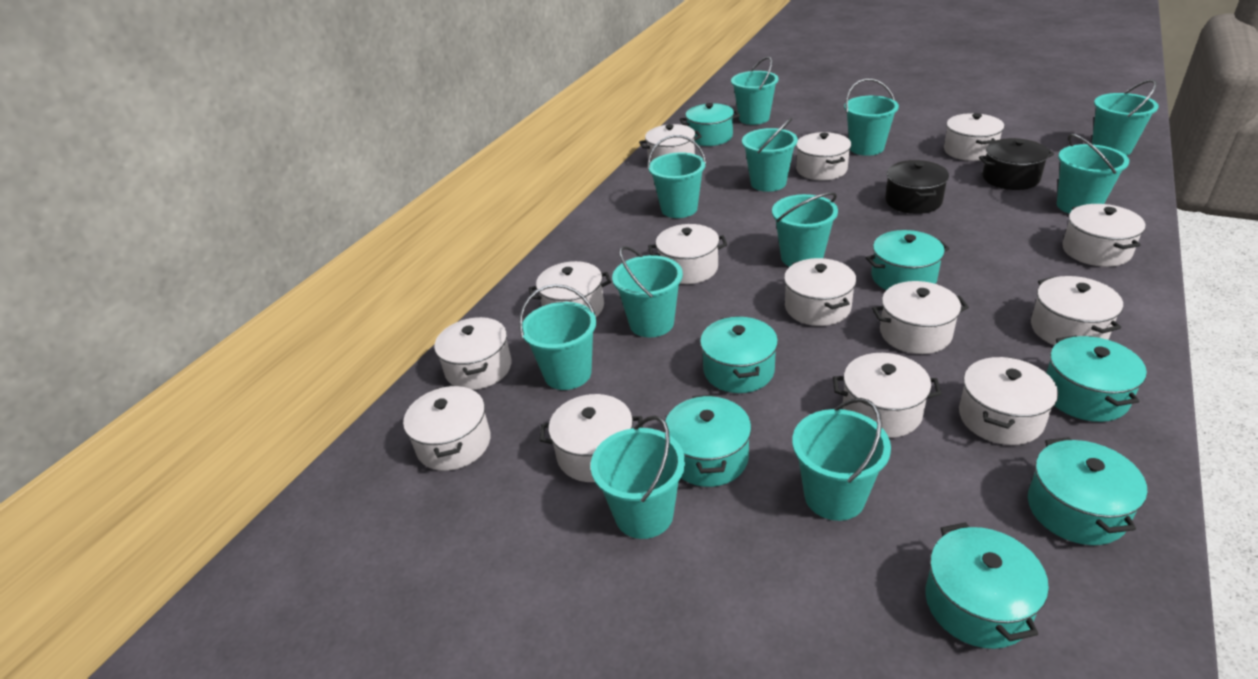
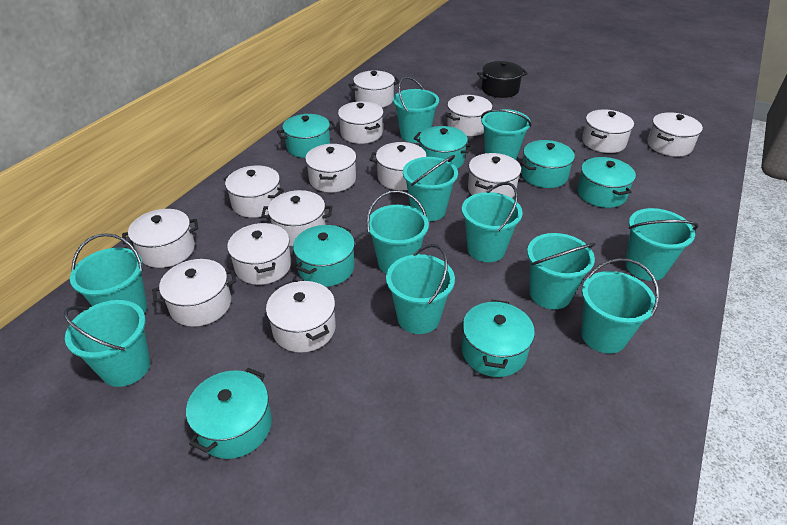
black pot: 2 -> 1

